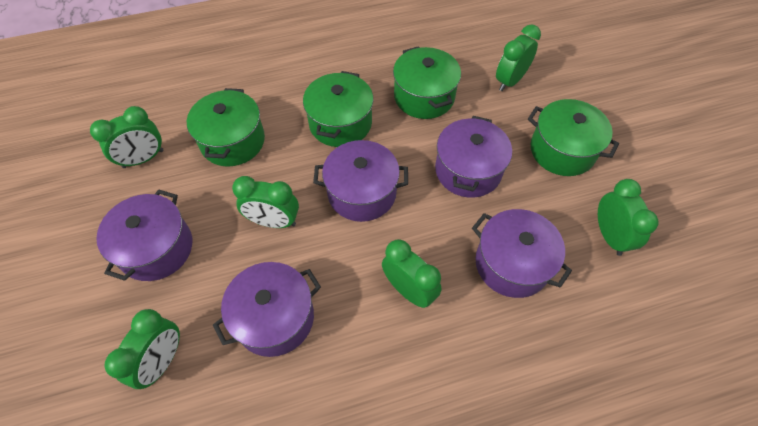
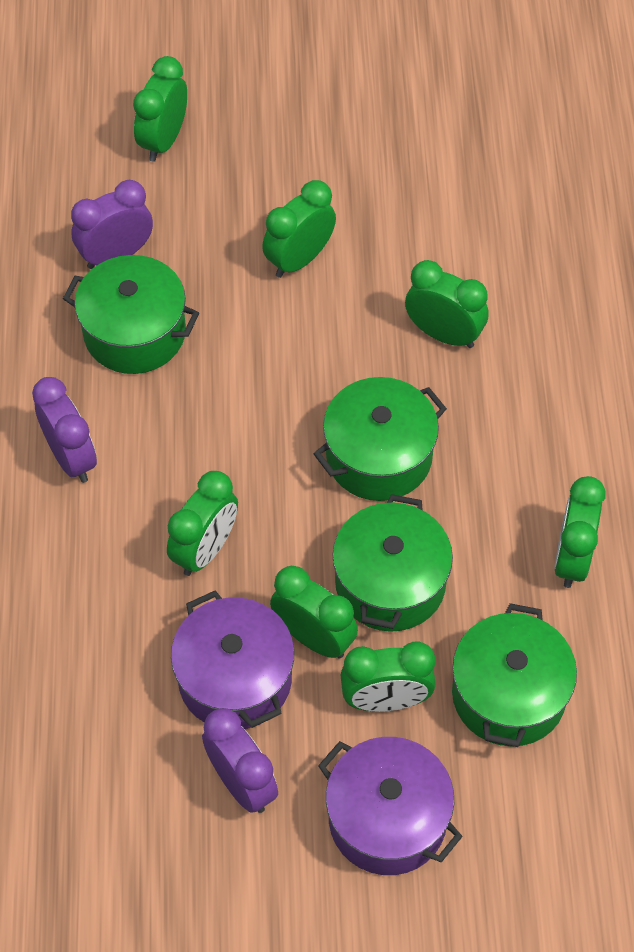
green clock: 6 -> 7
purple clock: 0 -> 3
purple pot: 5 -> 2

